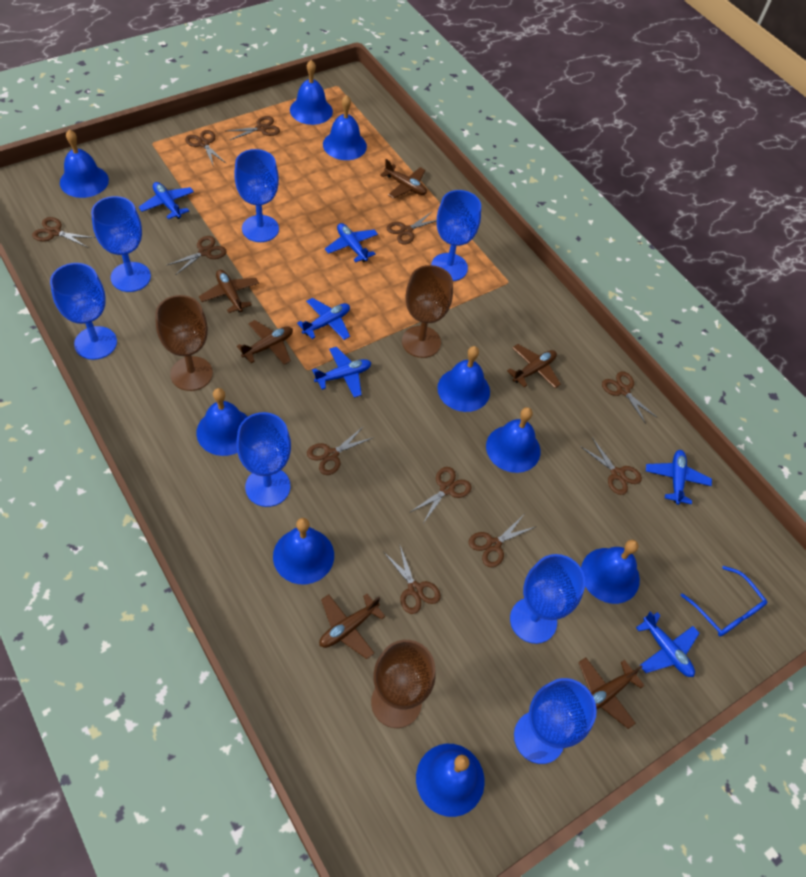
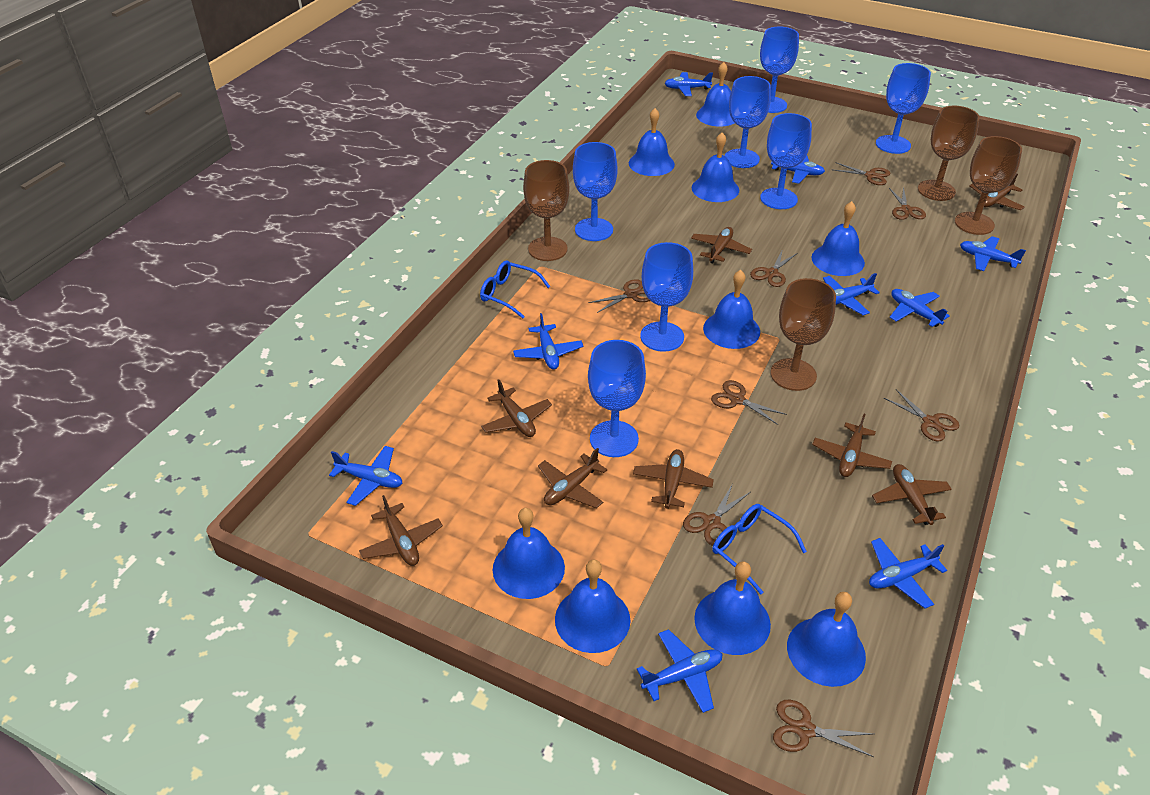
blue glasses: 1 -> 2
blue plane: 6 -> 9
brown goblet: 3 -> 4
brown plane: 6 -> 8
brown scissors: 11 -> 8

